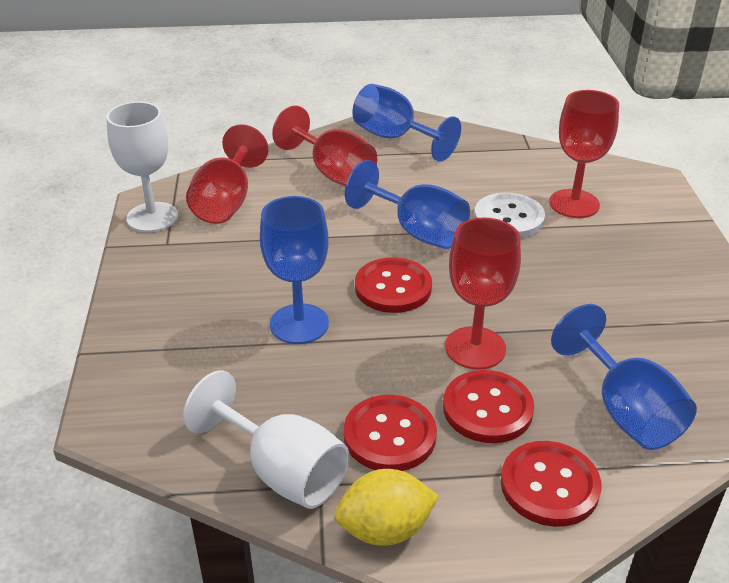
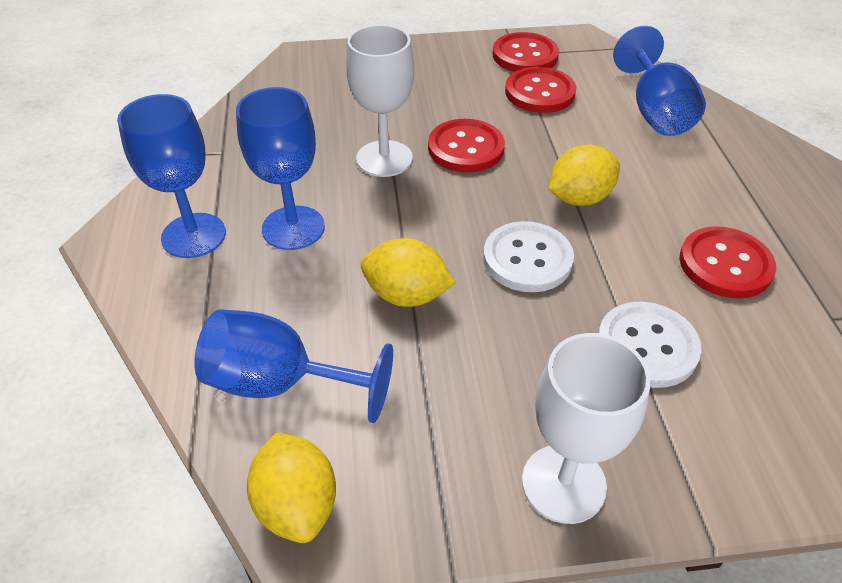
red goblet: 4 -> 0
white button: 1 -> 2
yellow lemon: 1 -> 3

